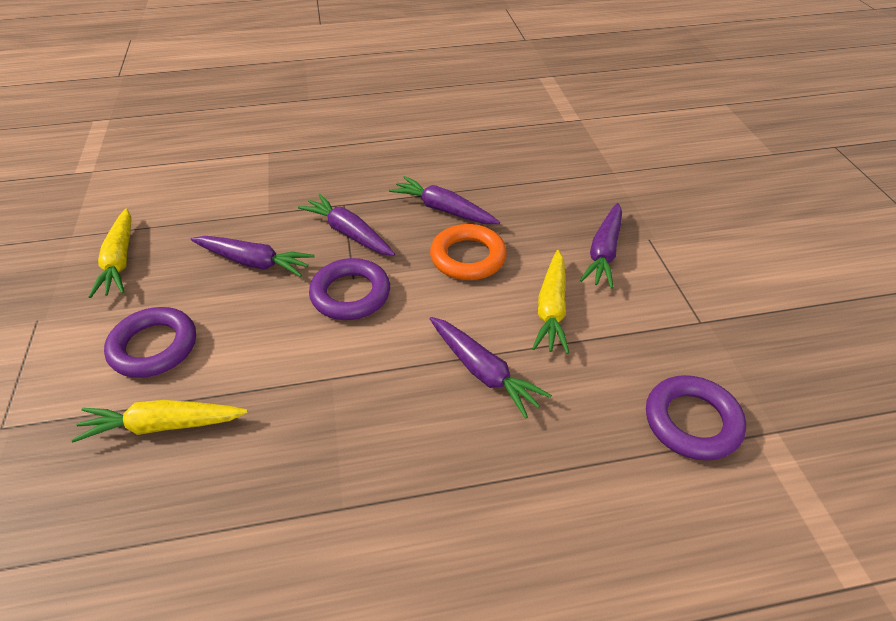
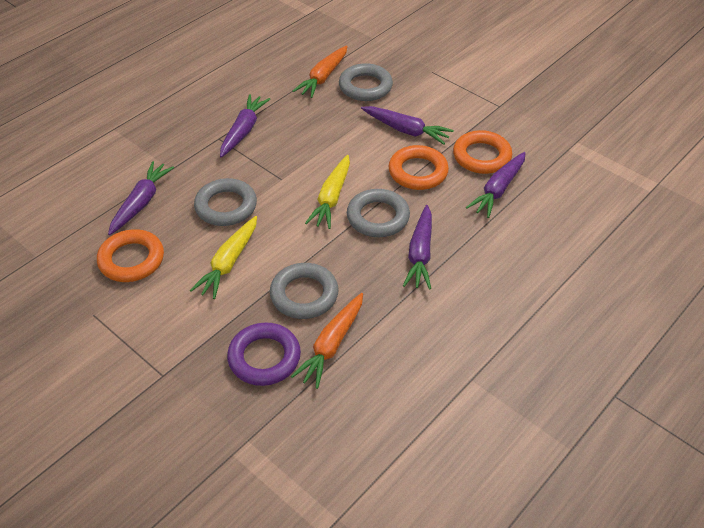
grey ring: 0 -> 4
orange carrot: 0 -> 2
orange ring: 1 -> 3
purple ring: 3 -> 1
yellow carrot: 3 -> 2

